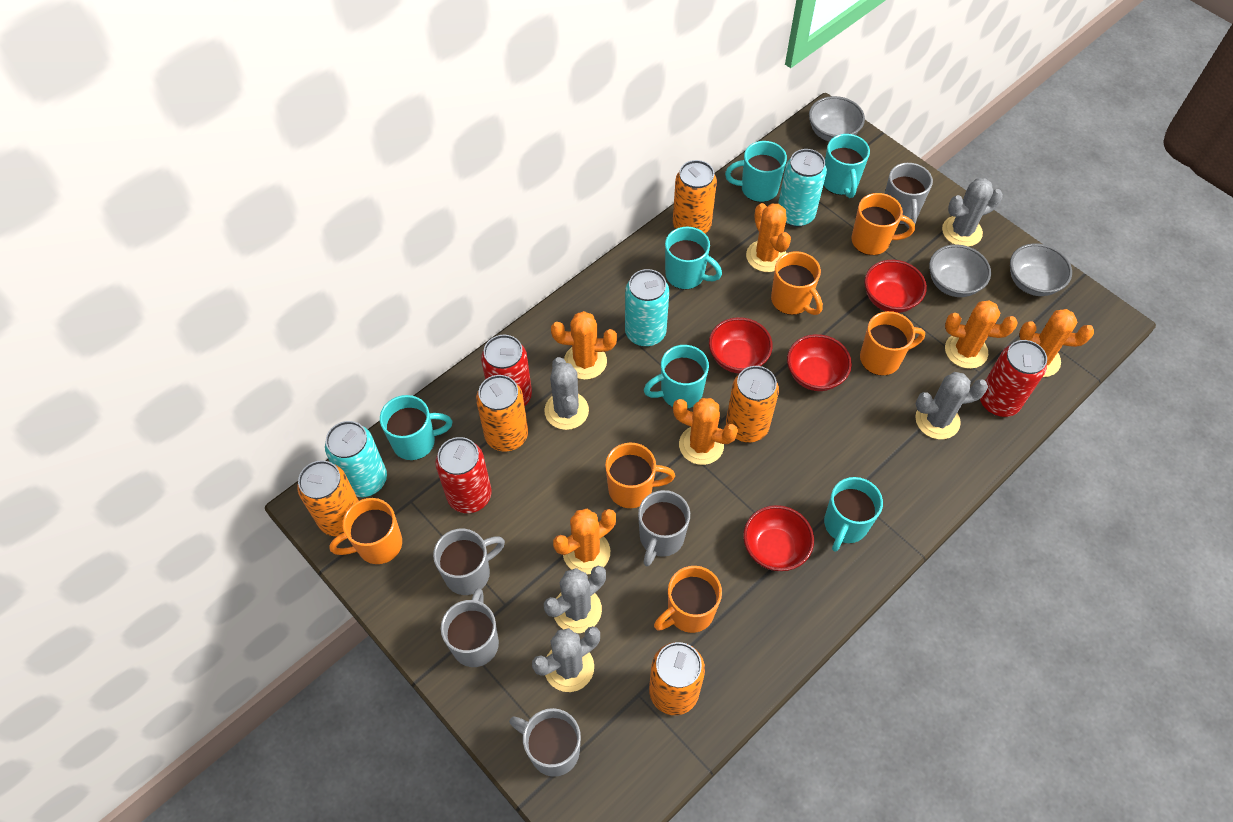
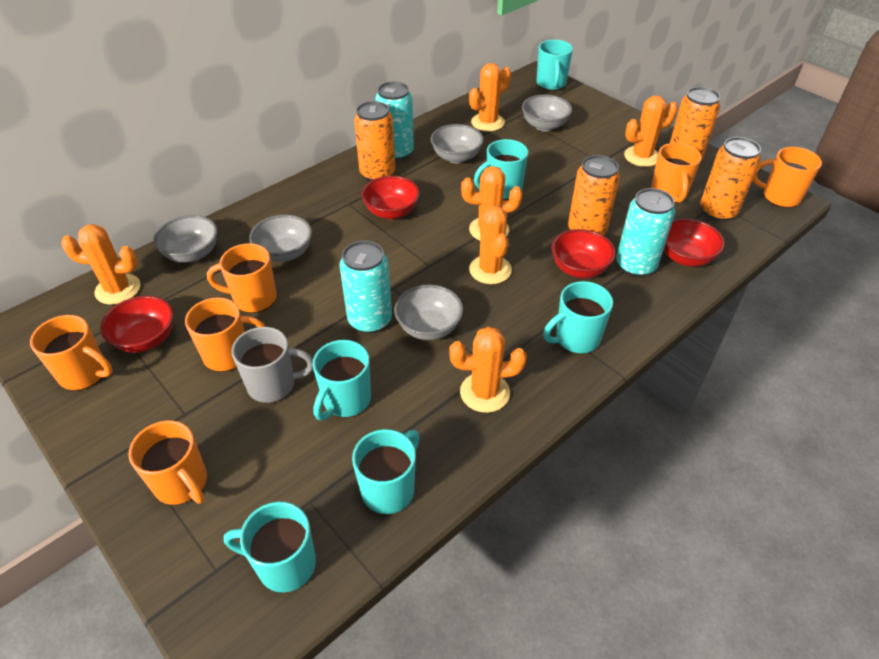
grey bowl: 3 -> 5
grey cactus: 5 -> 0
grey mug: 5 -> 1
orange can: 5 -> 4
red can: 3 -> 0

